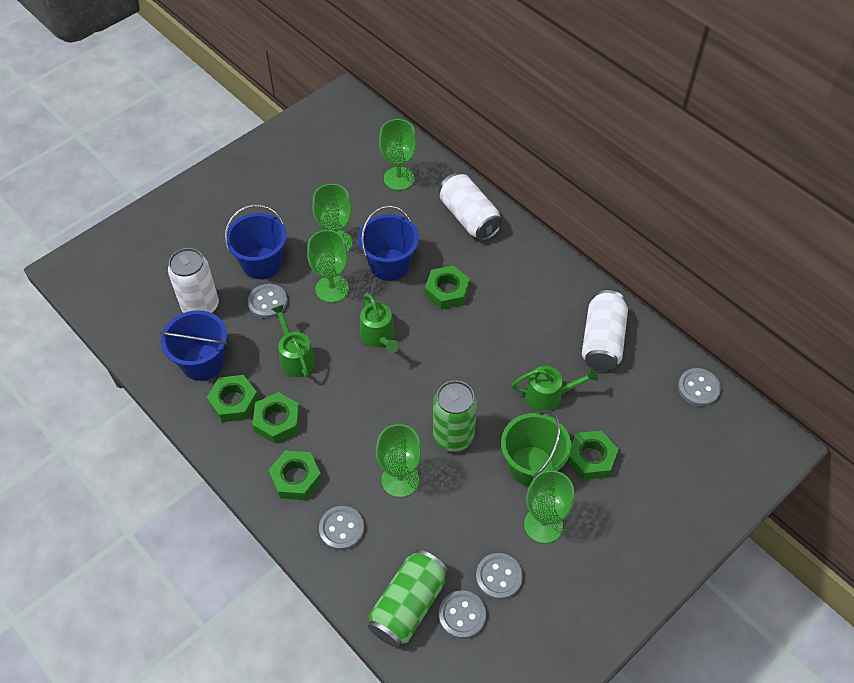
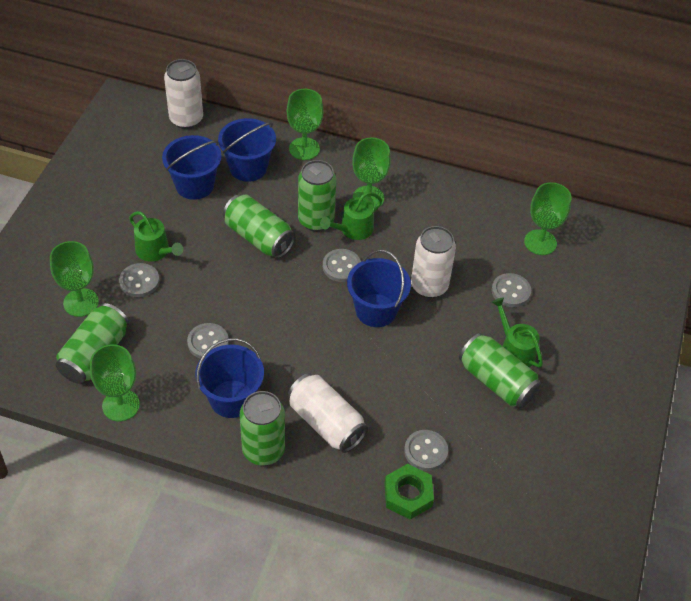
blue bucket: 3 -> 4
green bucket: 1 -> 0
green can: 2 -> 5
green nut: 5 -> 1

